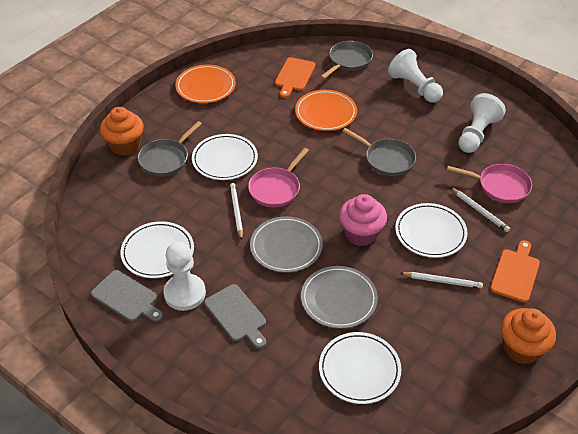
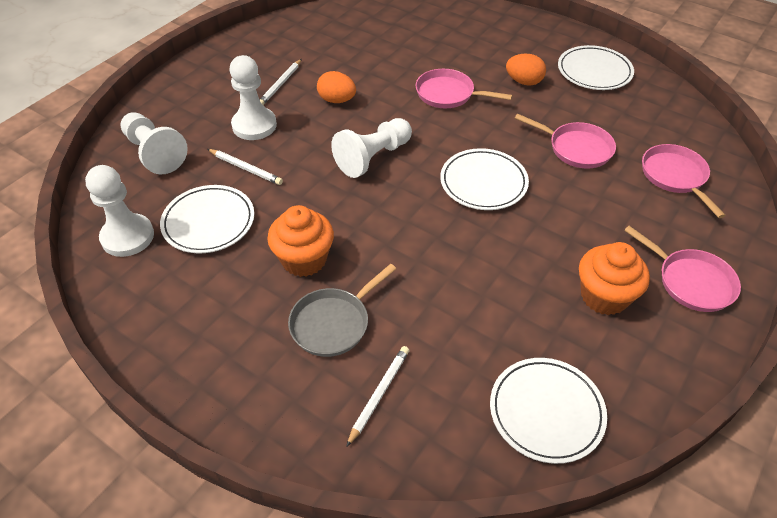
grey cutting board: 2 -> 0
grey pan: 3 -> 1
grey plate: 2 -> 0
orange cutting board: 2 -> 0
orange egg: 0 -> 2
orange plate: 2 -> 0
pink cupcake: 1 -> 0
pink pan: 2 -> 4
white pawn: 3 -> 4

